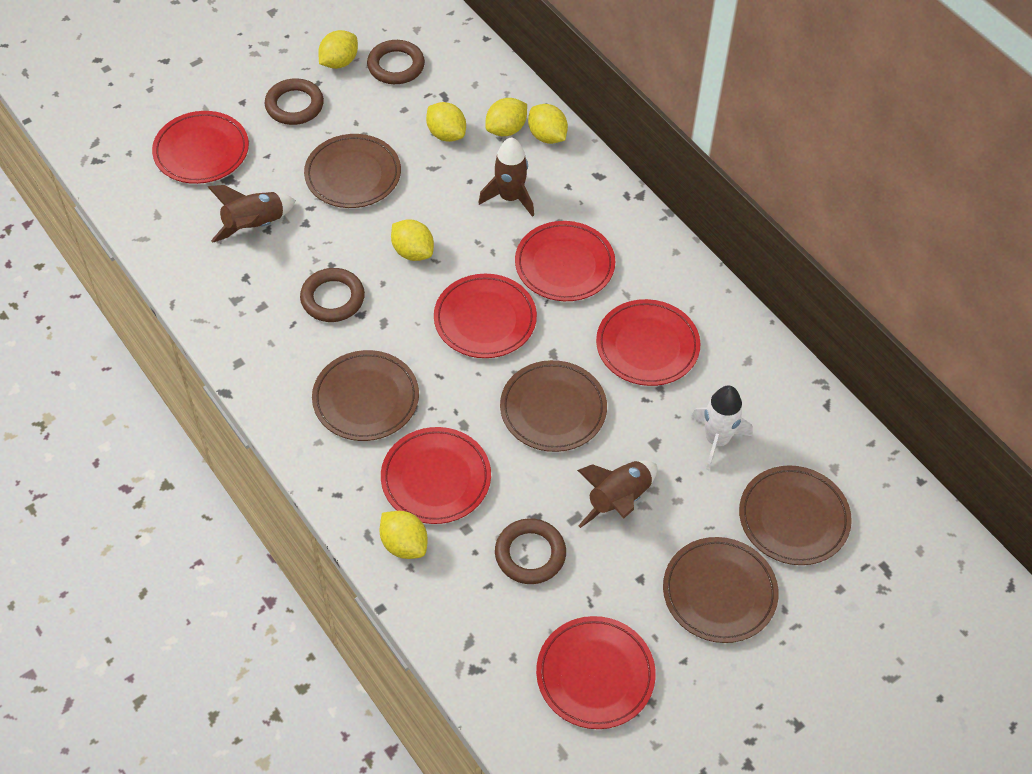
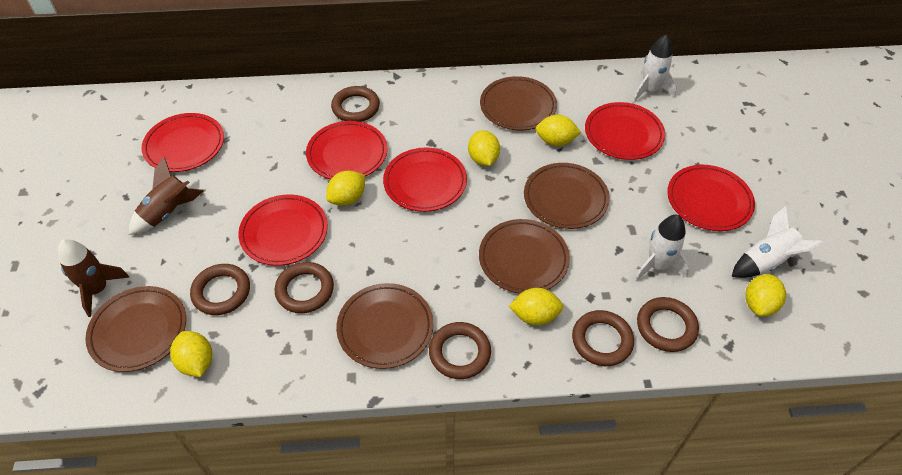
brown ring: 4 -> 6
brown rocket: 3 -> 2
white rocket: 1 -> 3

